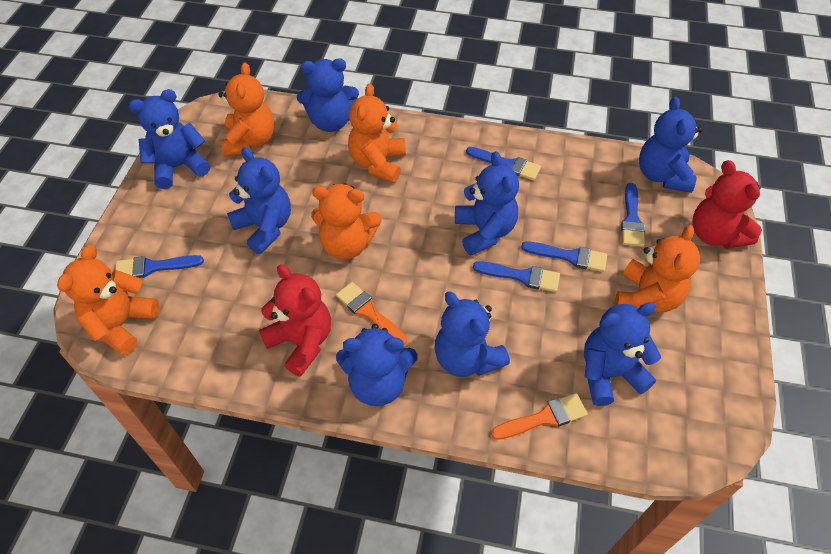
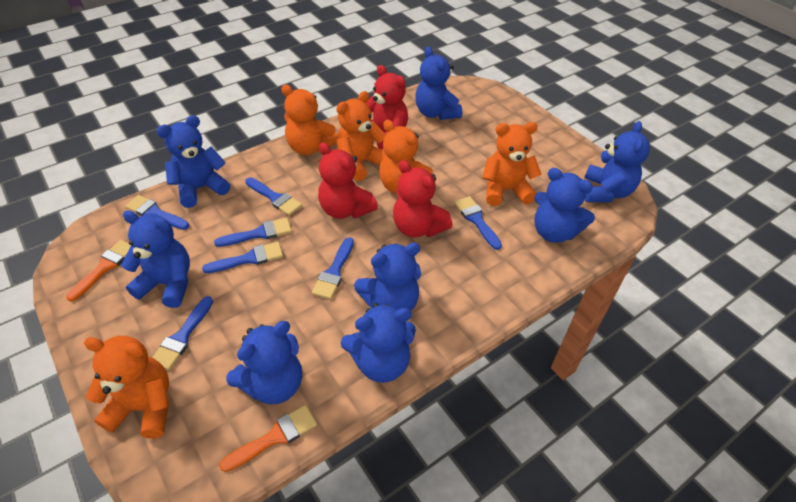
blue brush: 5 -> 7
red teddy bear: 2 -> 3

